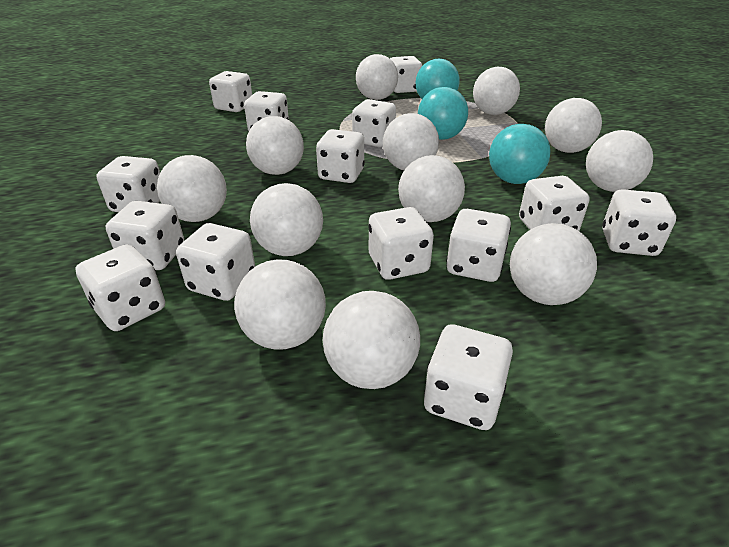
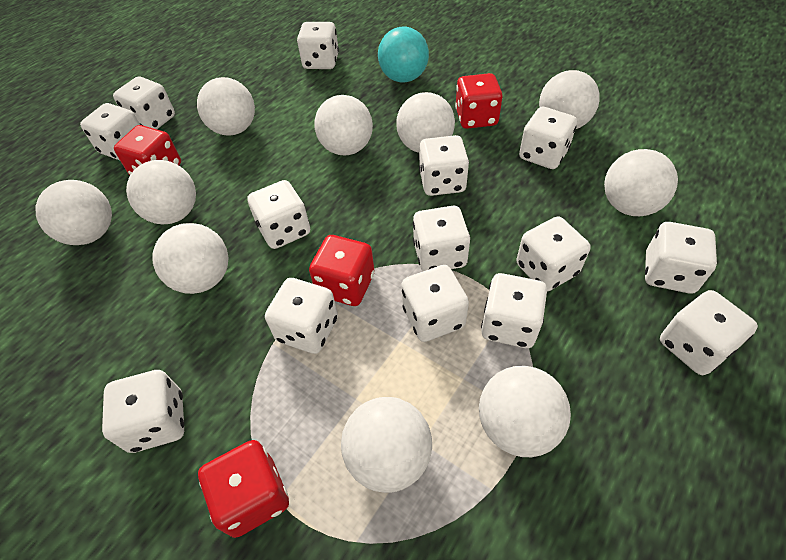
red dice: 0 -> 4
turquoise ball: 3 -> 1
white ball: 12 -> 10

